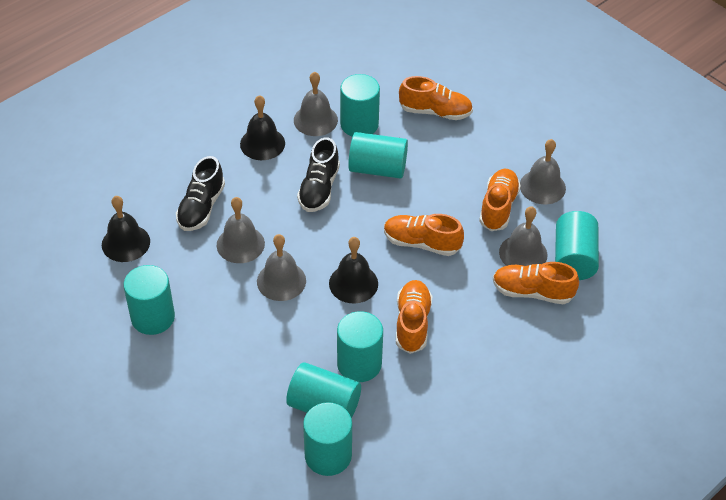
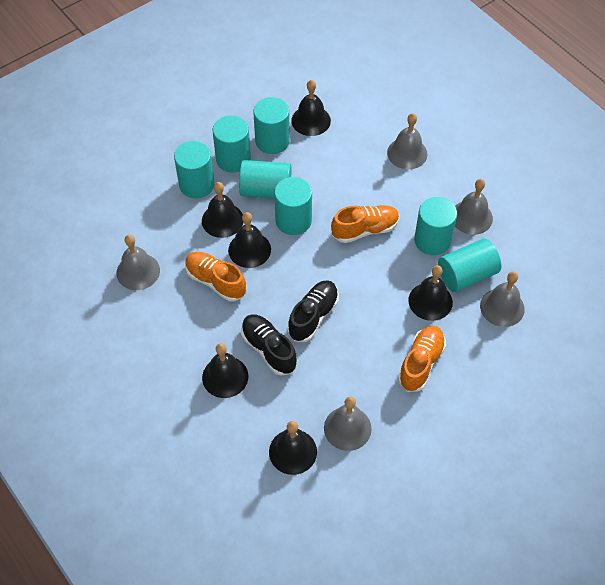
black bell: 3 -> 6
orange shoe: 5 -> 3

